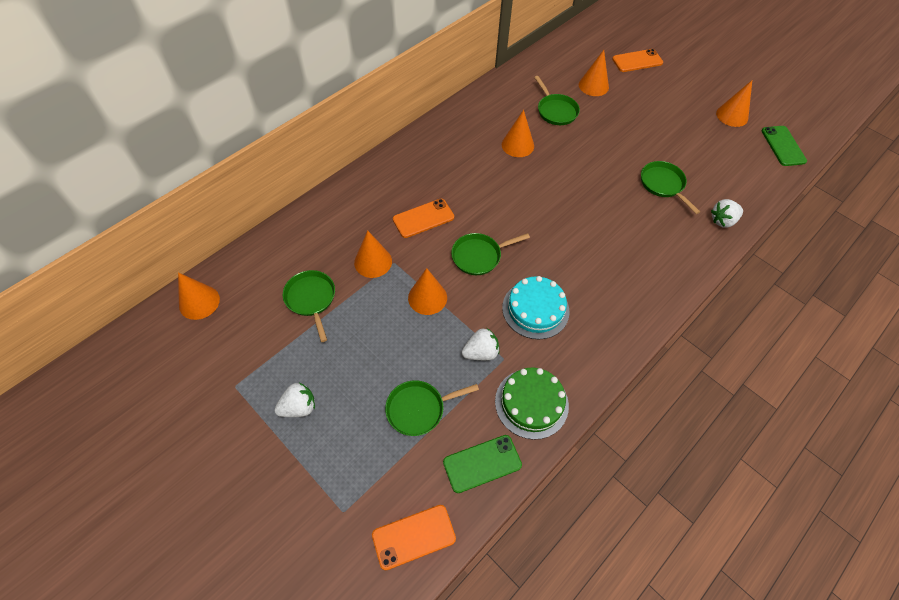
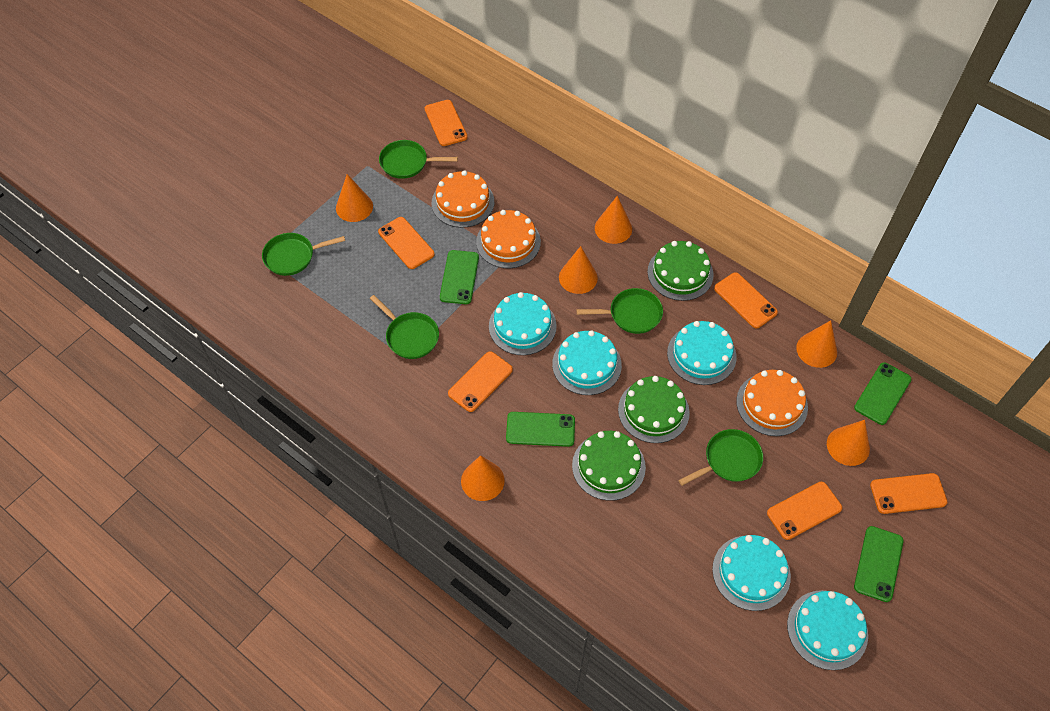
green cake: 1 -> 3
green phone: 2 -> 4
orange cake: 0 -> 3
orange phone: 3 -> 6
turquoise cake: 1 -> 5
white strawberry: 3 -> 0

